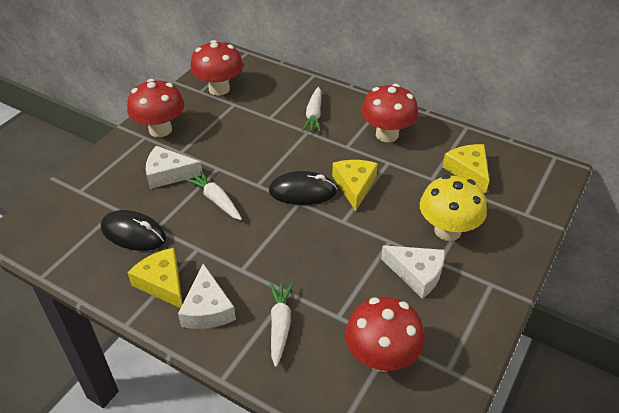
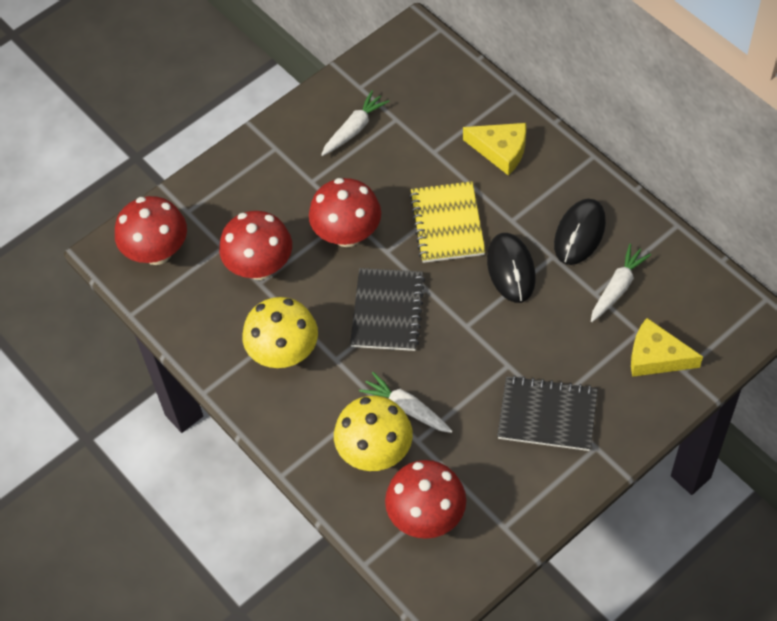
black notebook: 0 -> 2
white cheese: 3 -> 0
yellow cheese: 3 -> 2
yellow mushroom: 1 -> 2
yellow notebook: 0 -> 1

